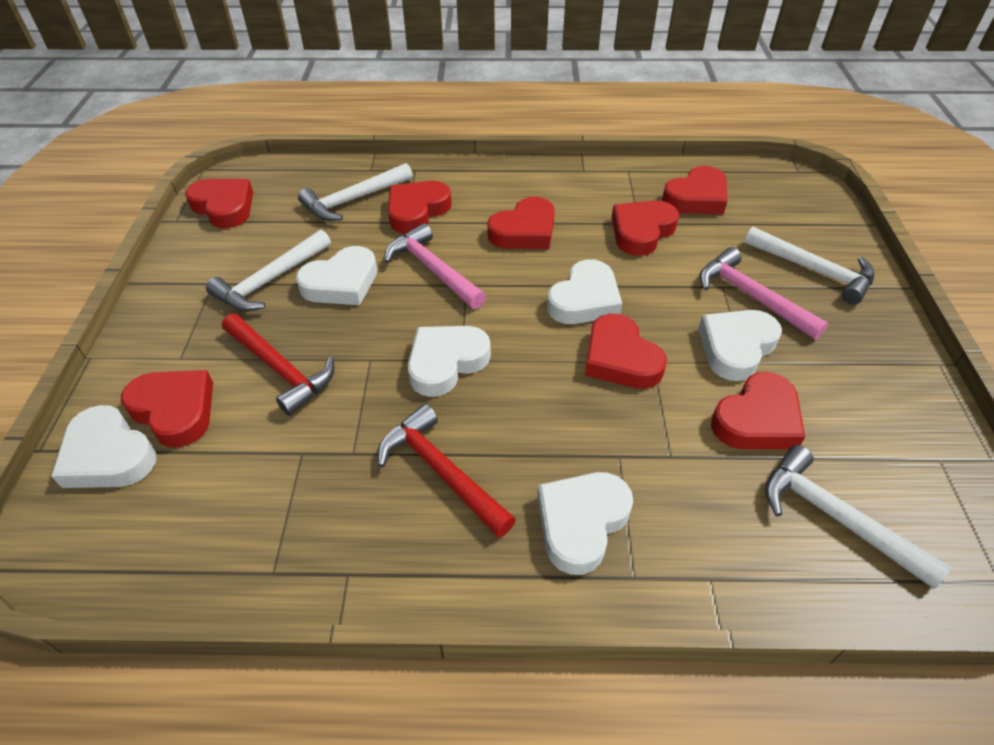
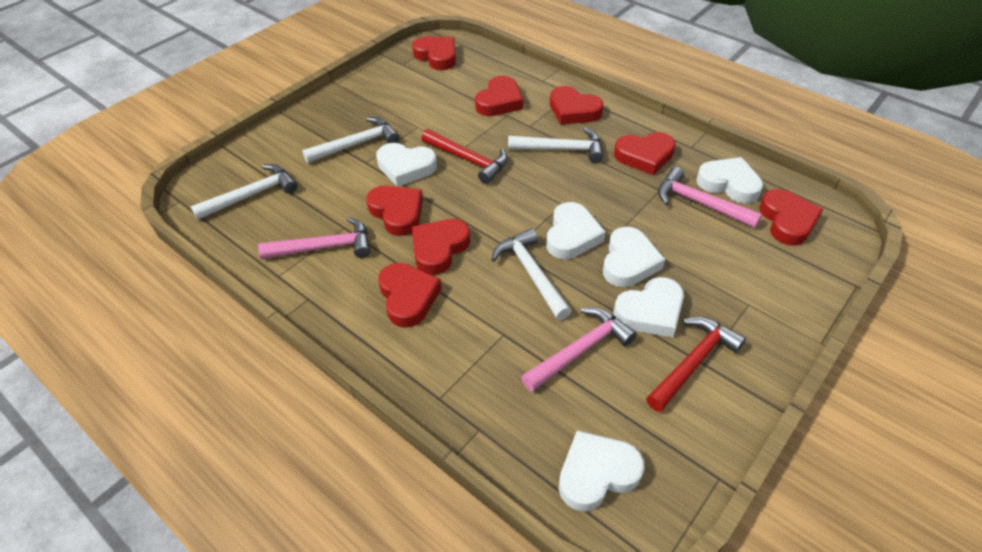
pink hammer: 2 -> 3

